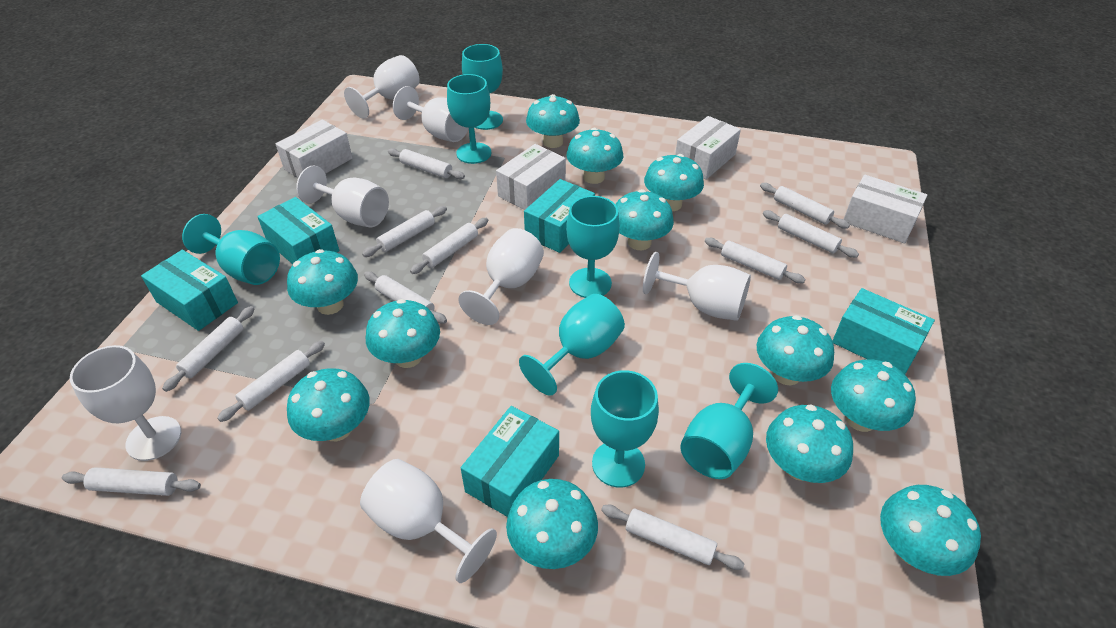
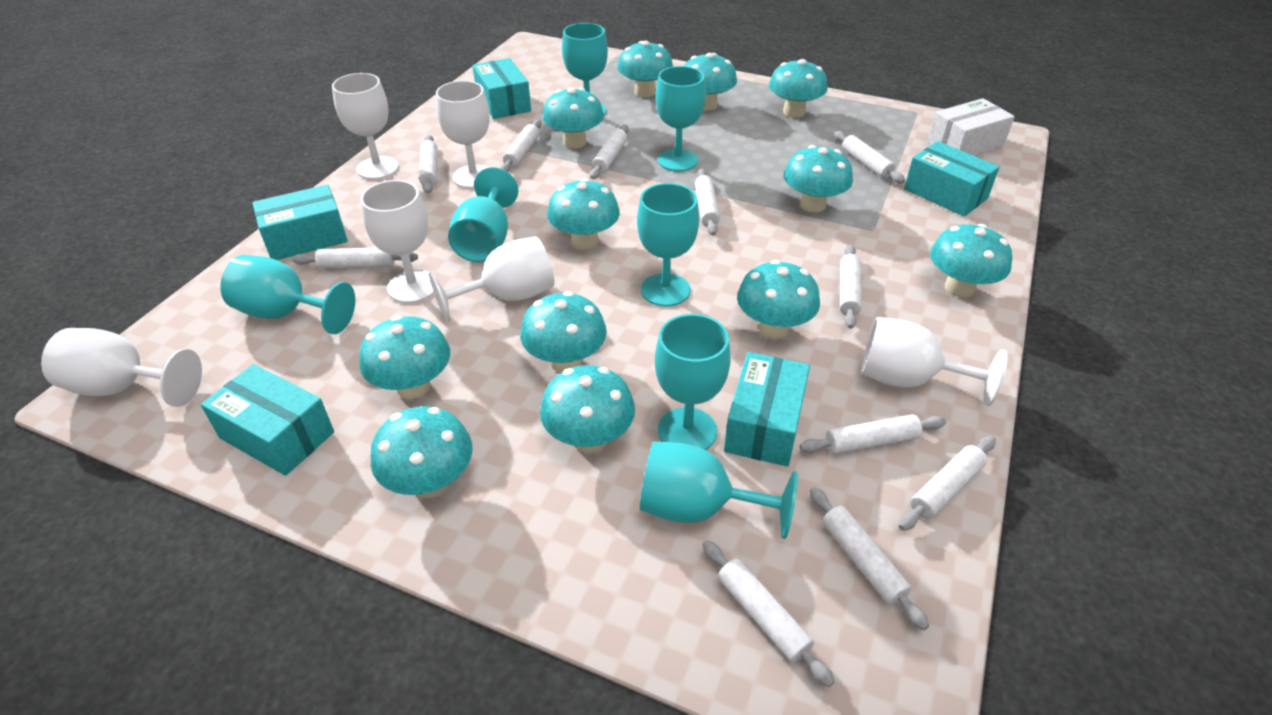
white box: 4 -> 1
white goblet: 7 -> 6

